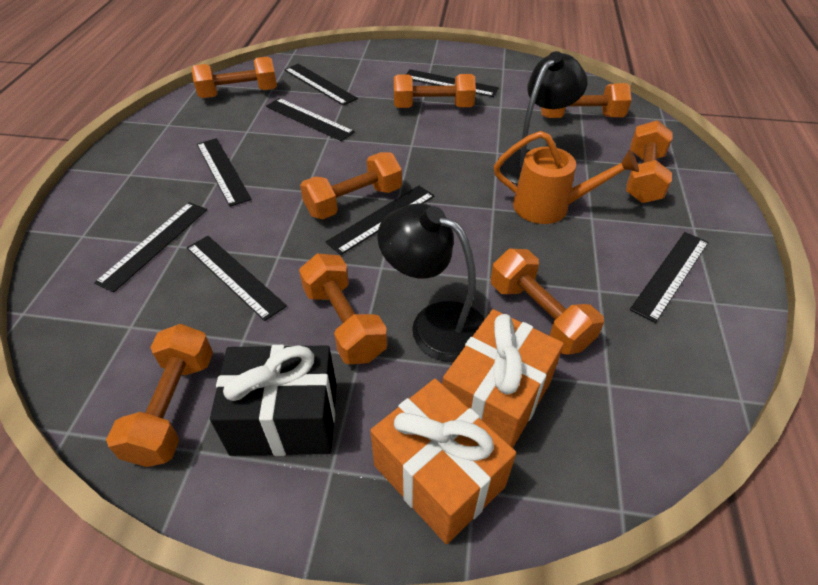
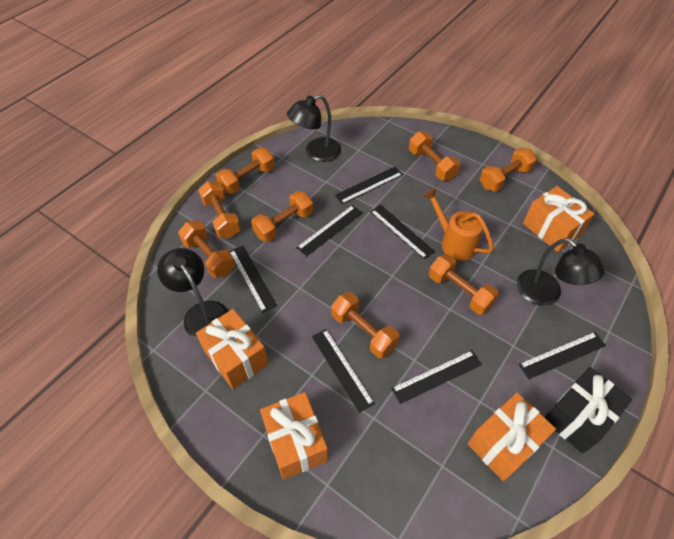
black lamp: 2 -> 3
black ruler: 8 -> 7
orange gift: 2 -> 4

